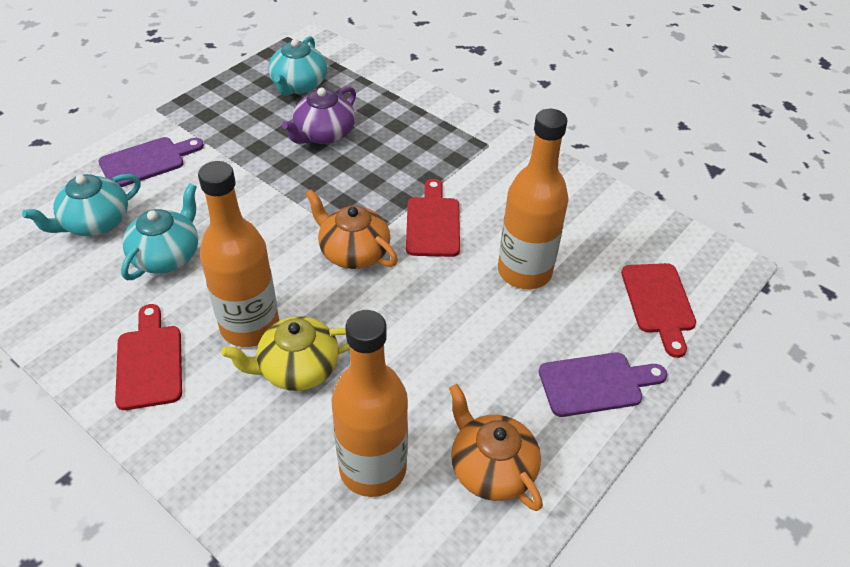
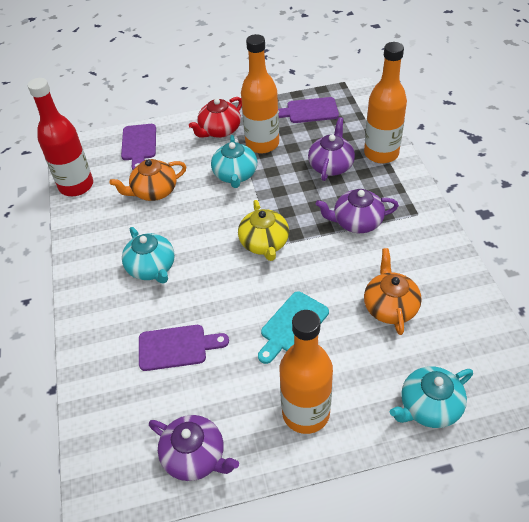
purple cutting board: 2 -> 3
purple teapot: 1 -> 3
red bottle: 0 -> 1
red cutting board: 3 -> 0
red teapot: 0 -> 1
turquoise cutting board: 0 -> 1

